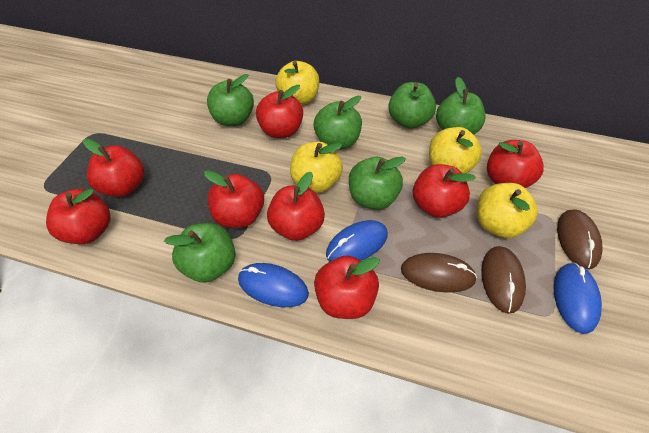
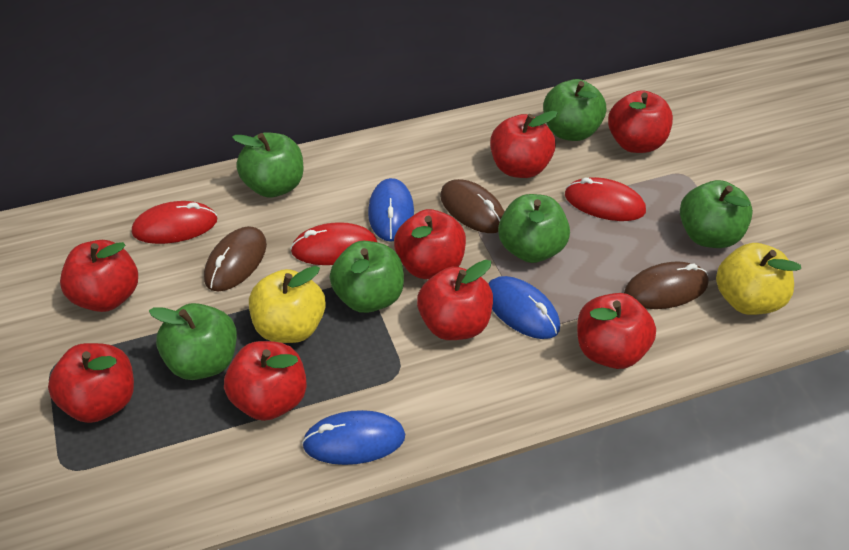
red mouse: 0 -> 3
yellow apple: 4 -> 2

